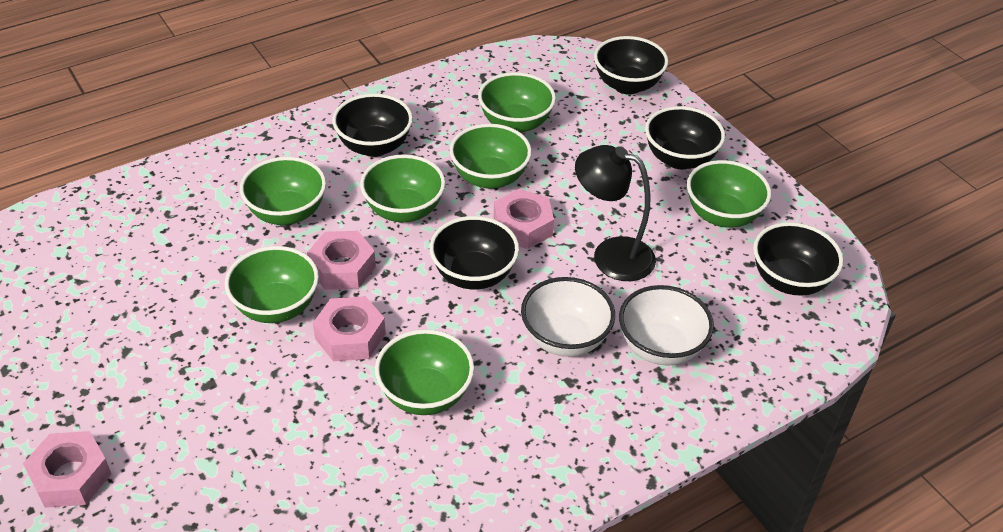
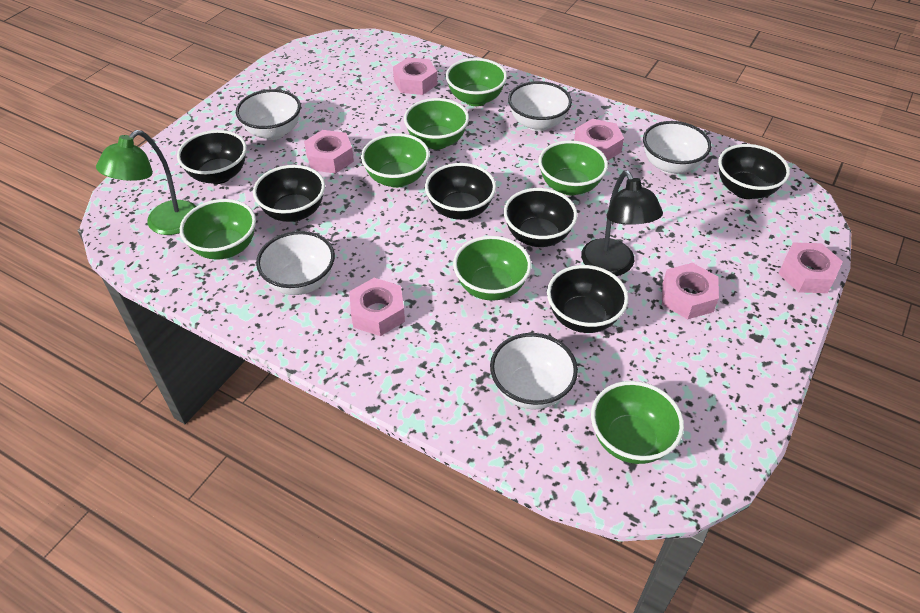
black bowl: 5 -> 6
green lamp: 0 -> 1
pink nut: 4 -> 6
white bowl: 2 -> 5

